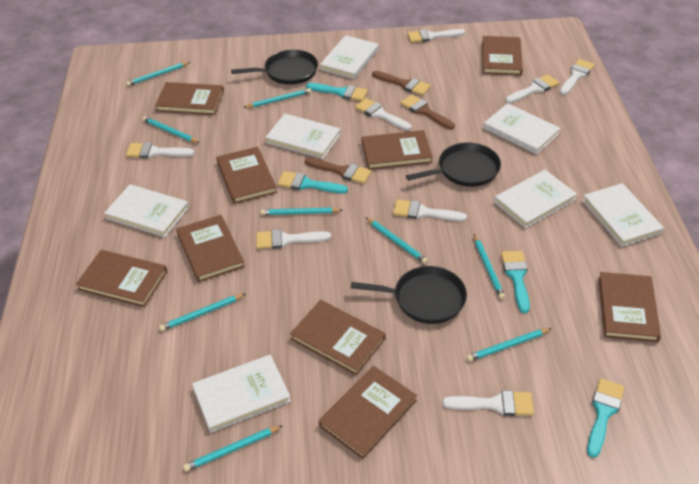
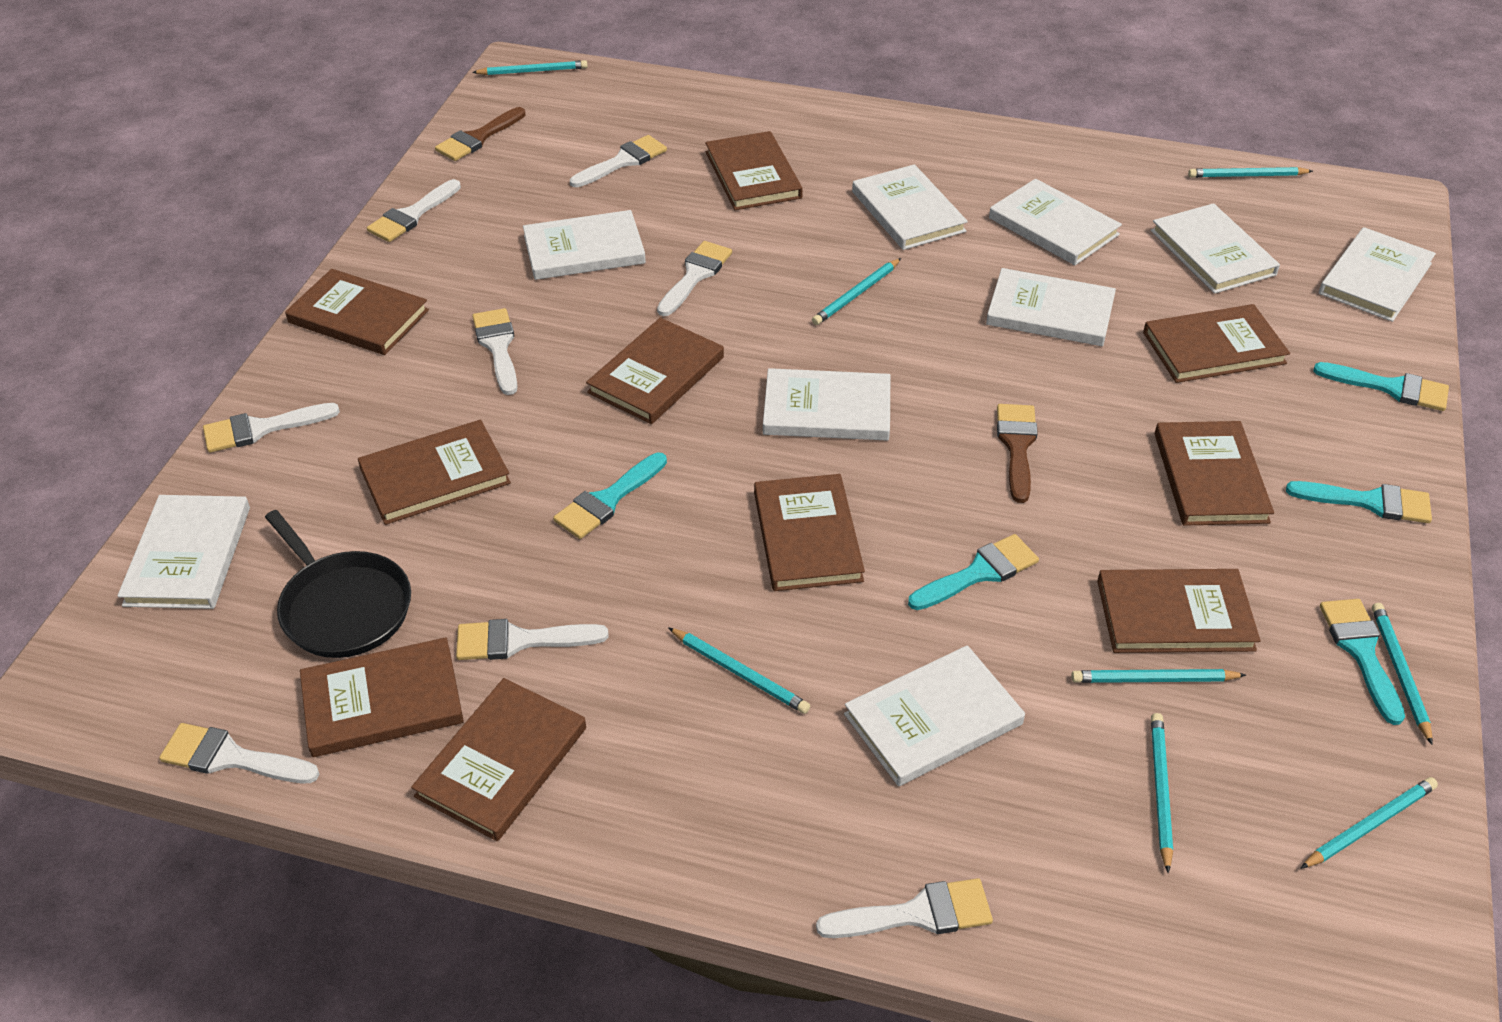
black pan: 3 -> 1
brown book: 9 -> 10
brown brush: 3 -> 2
turquoise brush: 4 -> 5
turquoise pencil: 9 -> 8
white book: 7 -> 9

